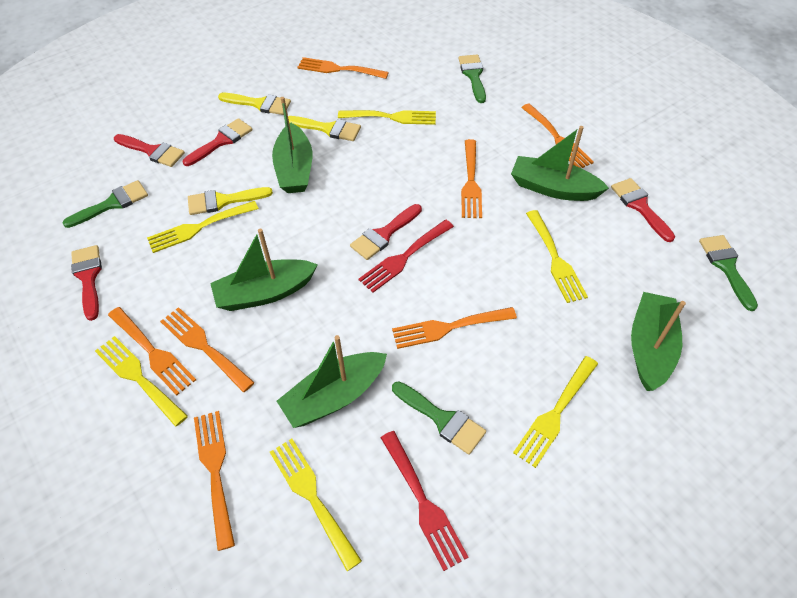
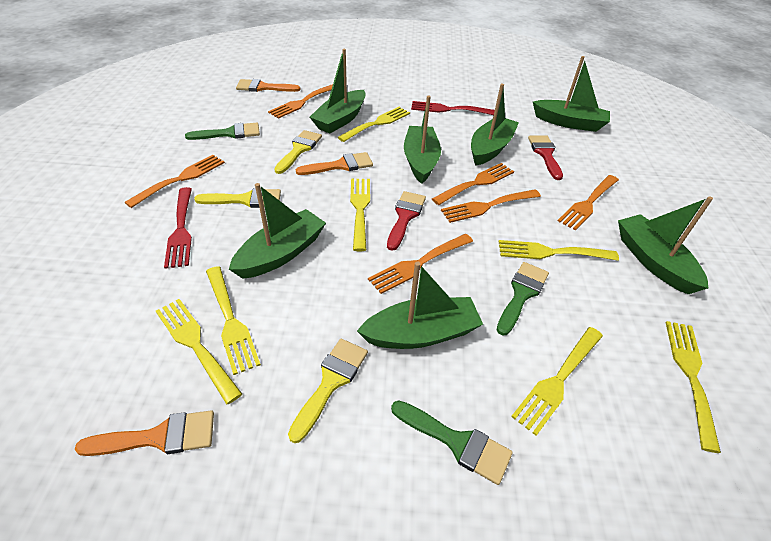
green boat: 5 -> 7
green brush: 4 -> 3
orange brush: 0 -> 3
orange fork: 7 -> 6
red brush: 5 -> 2
yellow fork: 6 -> 7

